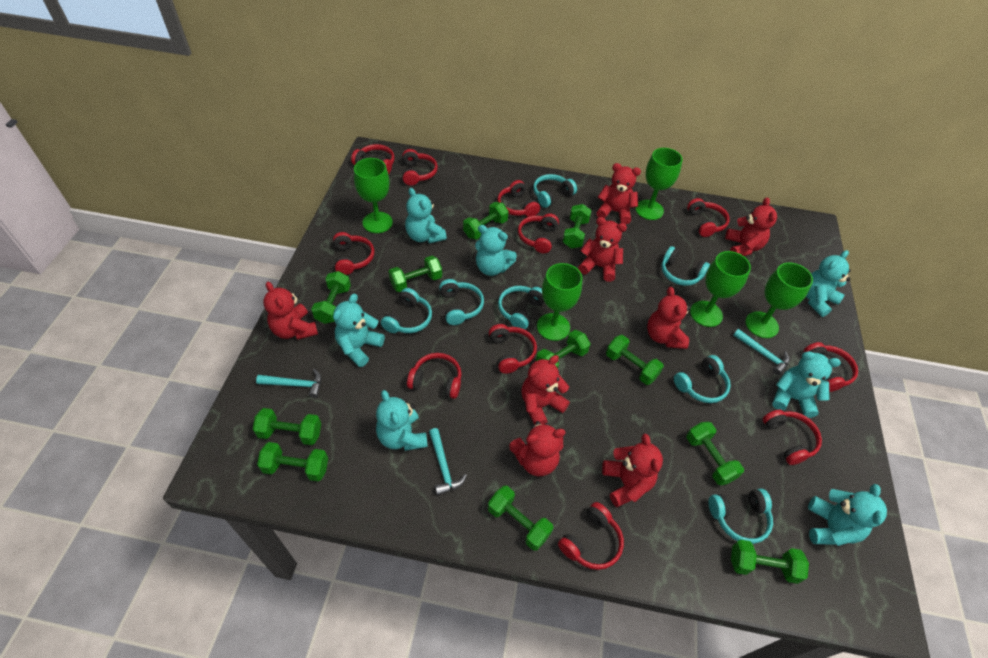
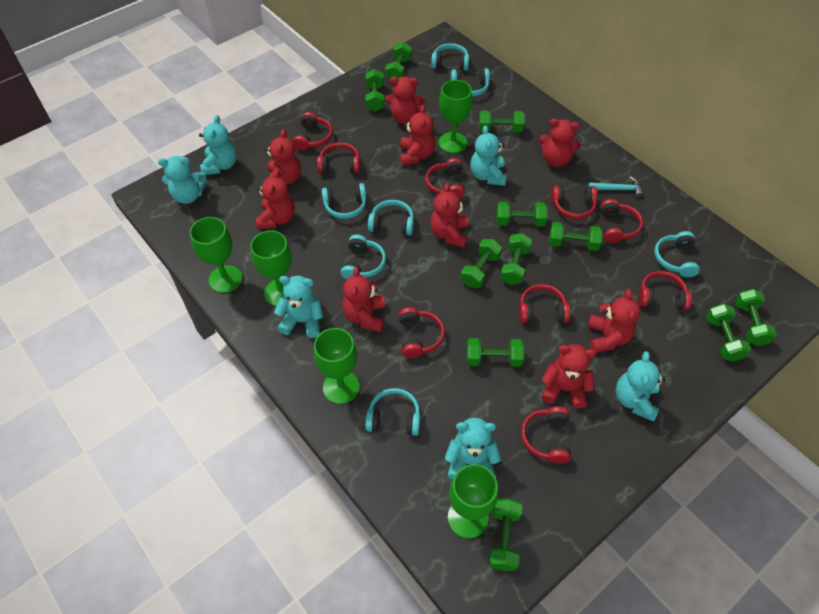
red headphones: 11 -> 9
red teddy bear: 8 -> 9
turquoise hammer: 3 -> 1
turquoise teddy bear: 7 -> 6

